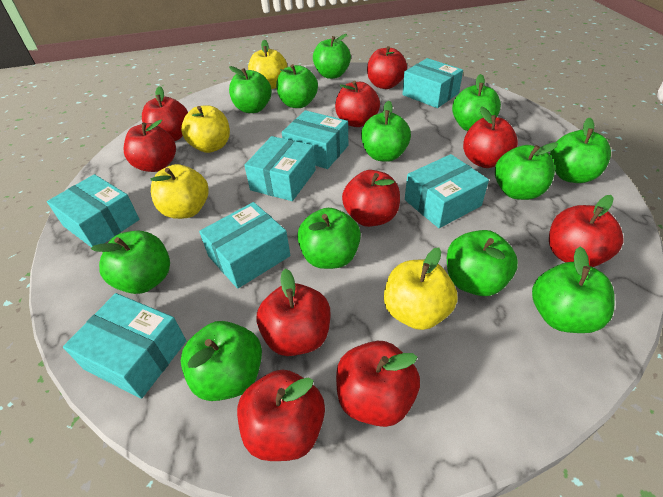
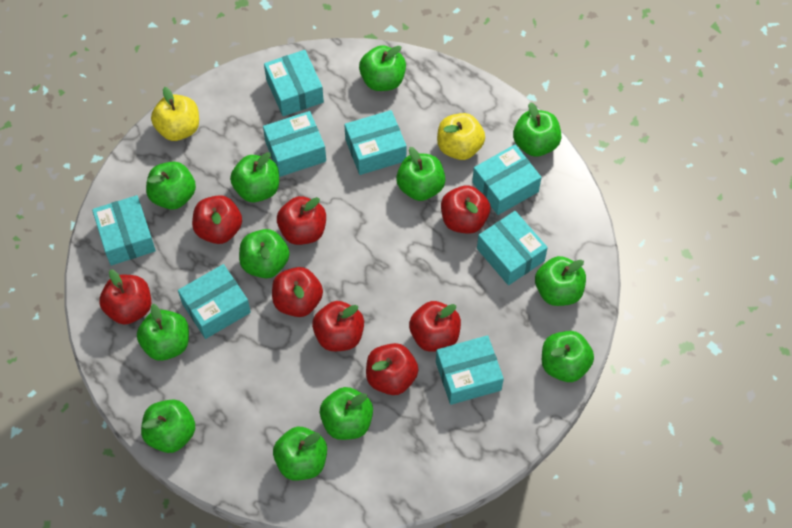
red apple: 10 -> 8
turquoise box: 7 -> 8
yellow apple: 4 -> 2

